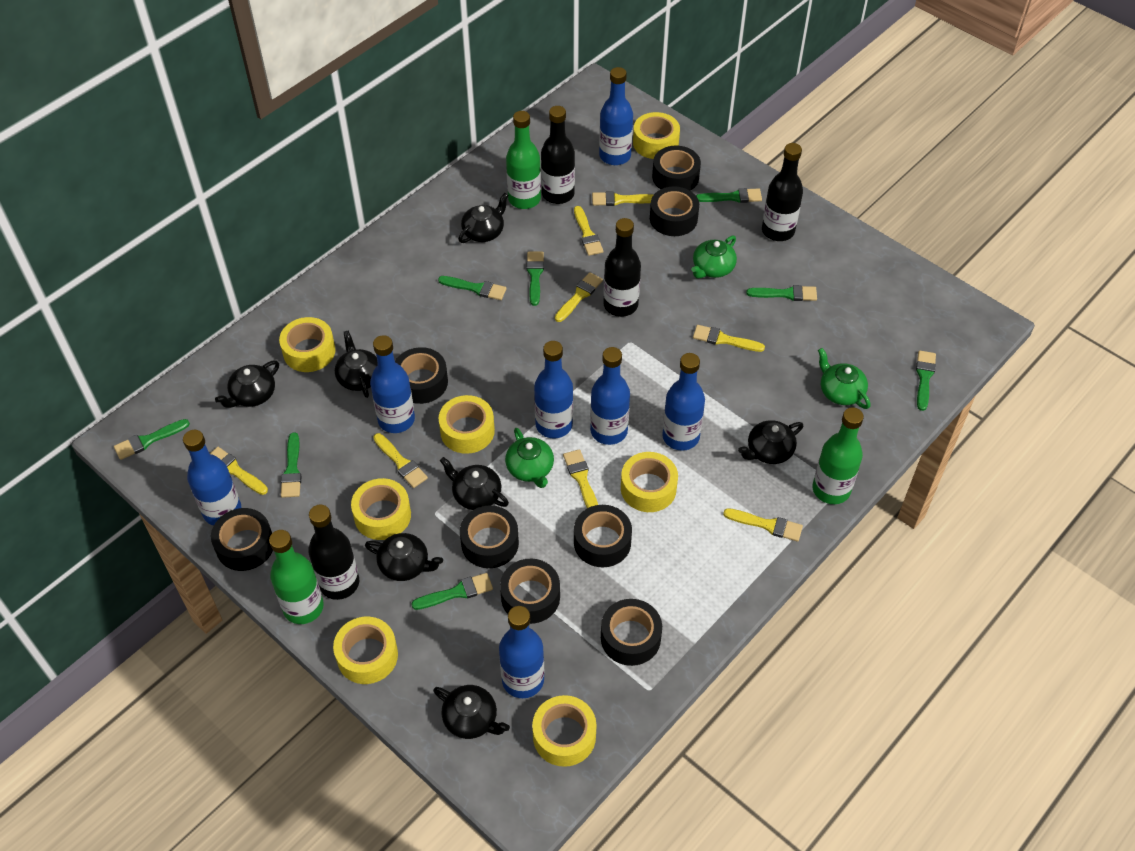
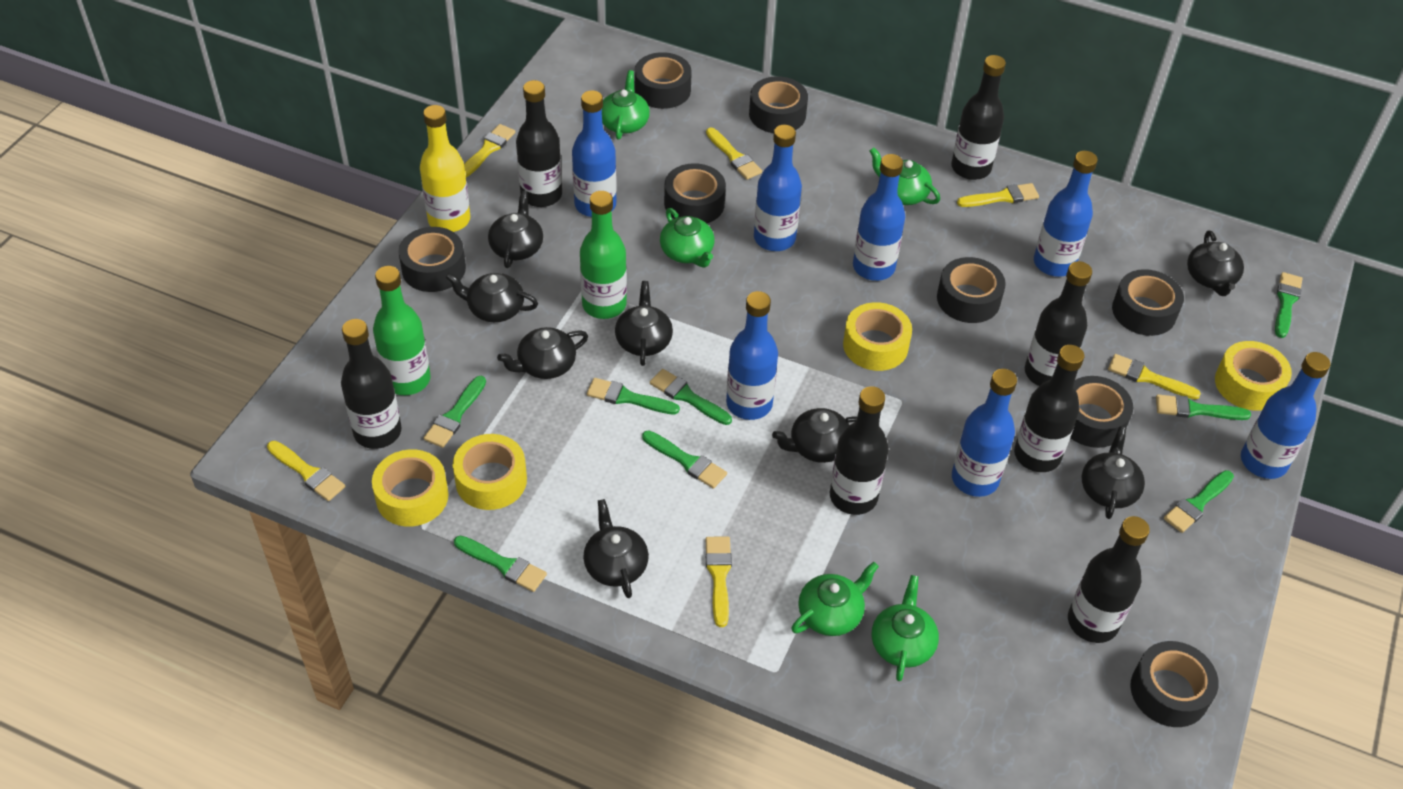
black bottle: 4 -> 7
black teapot: 7 -> 8
green bottle: 3 -> 2
green teapot: 3 -> 5
yellow bottle: 0 -> 1
yellow brush: 8 -> 6
yellow tape: 7 -> 4

